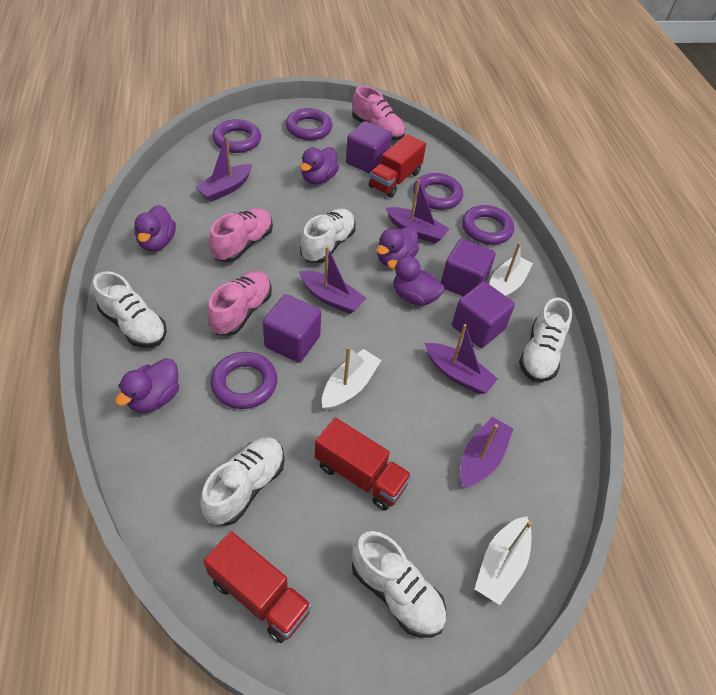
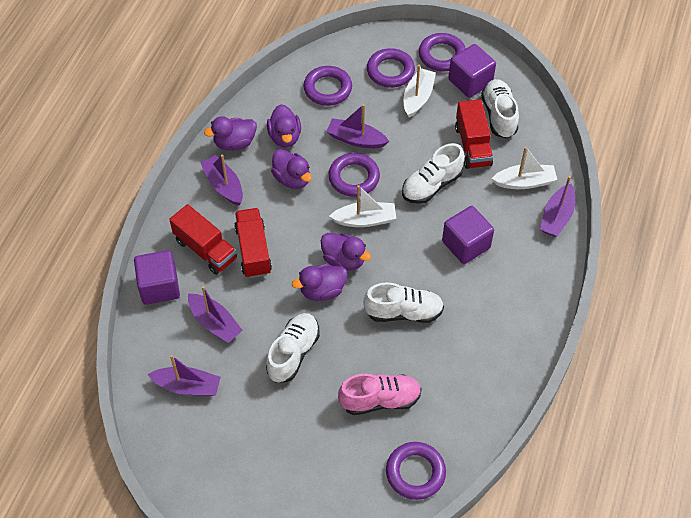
pink shoe: 3 -> 1
purple cube: 4 -> 3
white shoe: 5 -> 4

